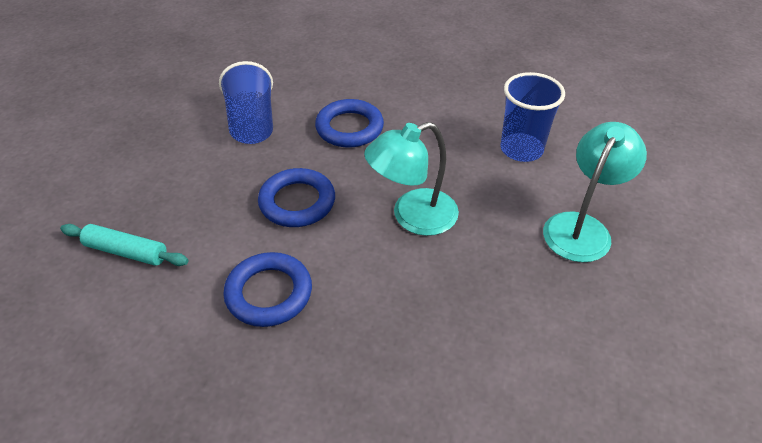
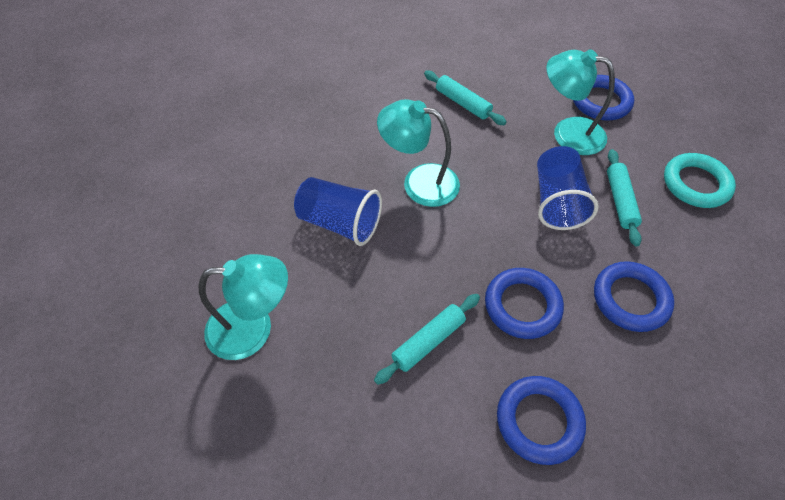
blue ring: 3 -> 4
turquoise lamp: 2 -> 3
turquoise ring: 0 -> 1
turquoise rolling pin: 1 -> 3

